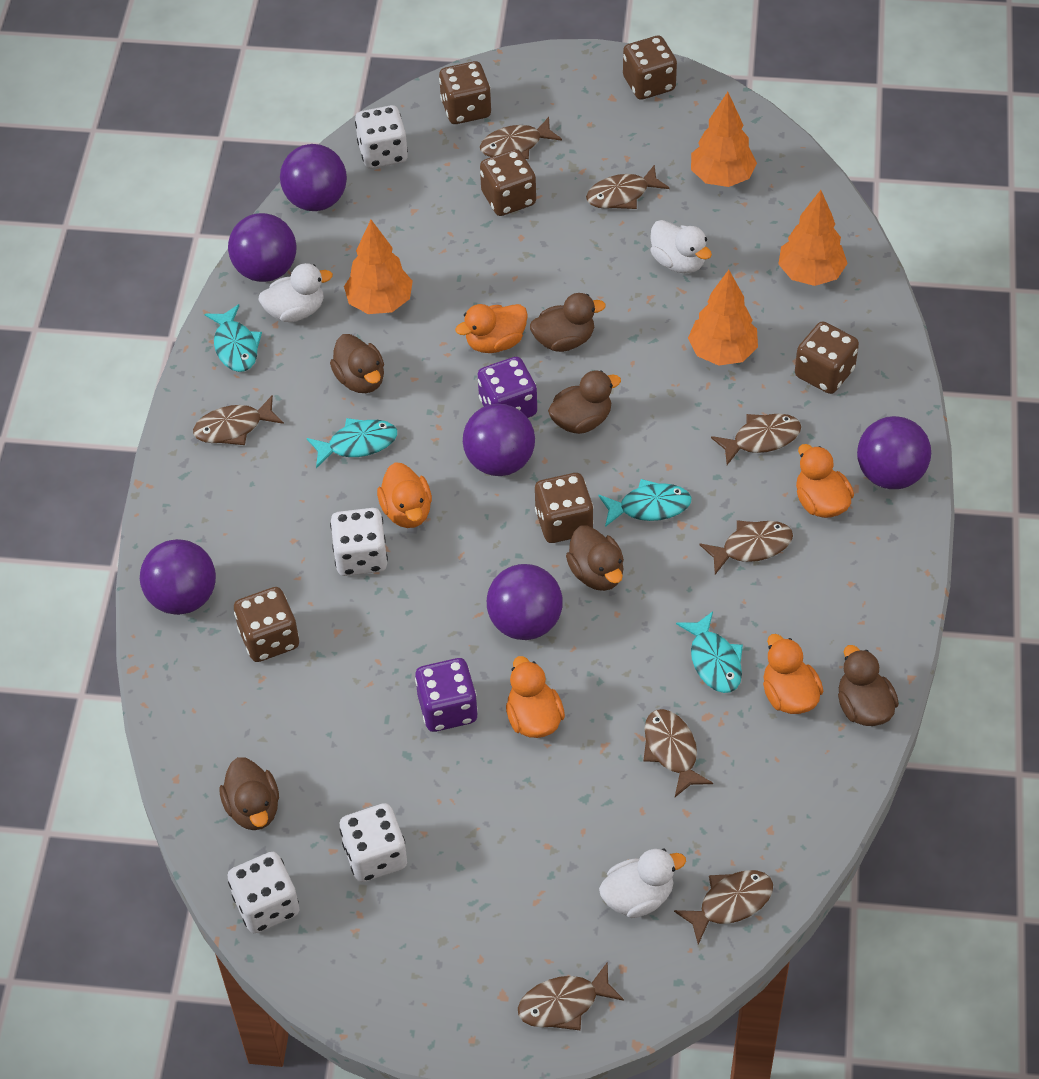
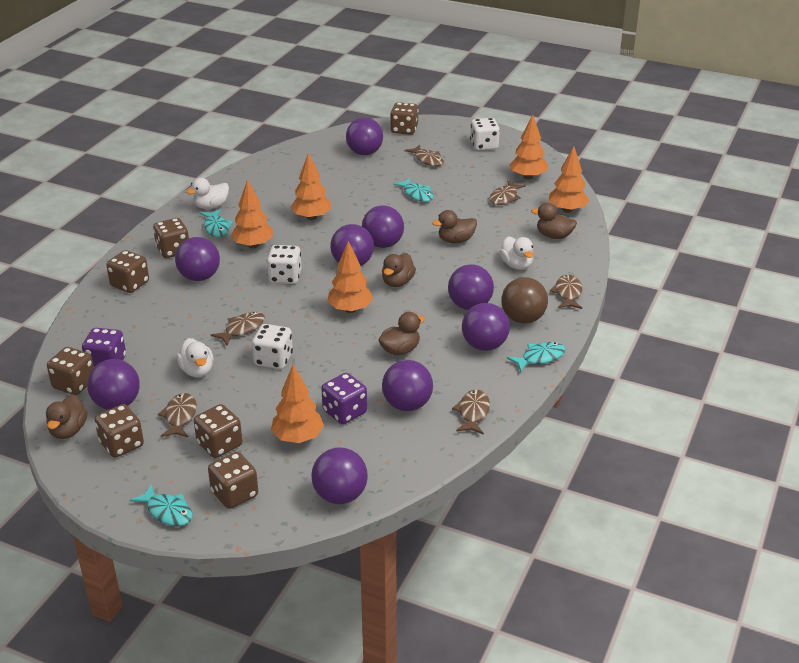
brown ball: 0 -> 1
brown dice: 6 -> 7
brown duck: 6 -> 5
brown fish: 8 -> 6
orange duck: 5 -> 0
orange tree: 4 -> 6
purple ball: 6 -> 9
white dice: 4 -> 3

